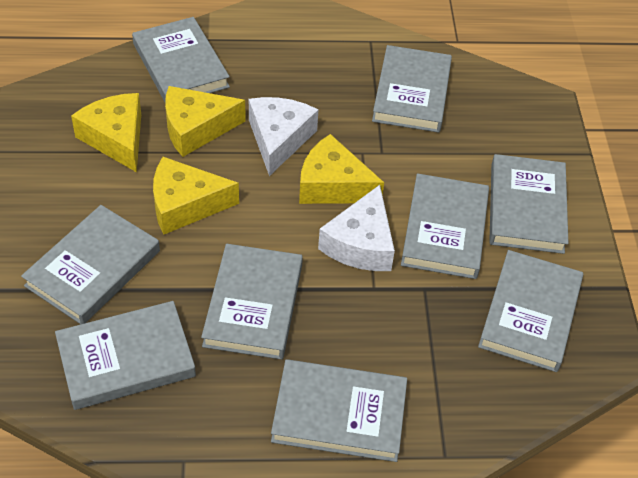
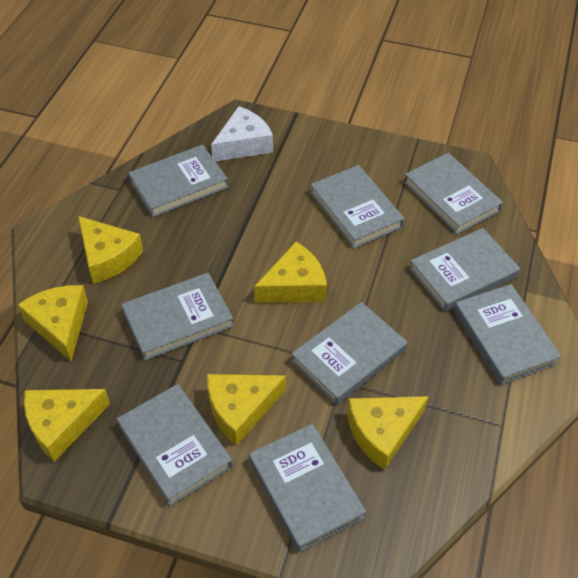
white cheese: 2 -> 1
yellow cheese: 4 -> 6

